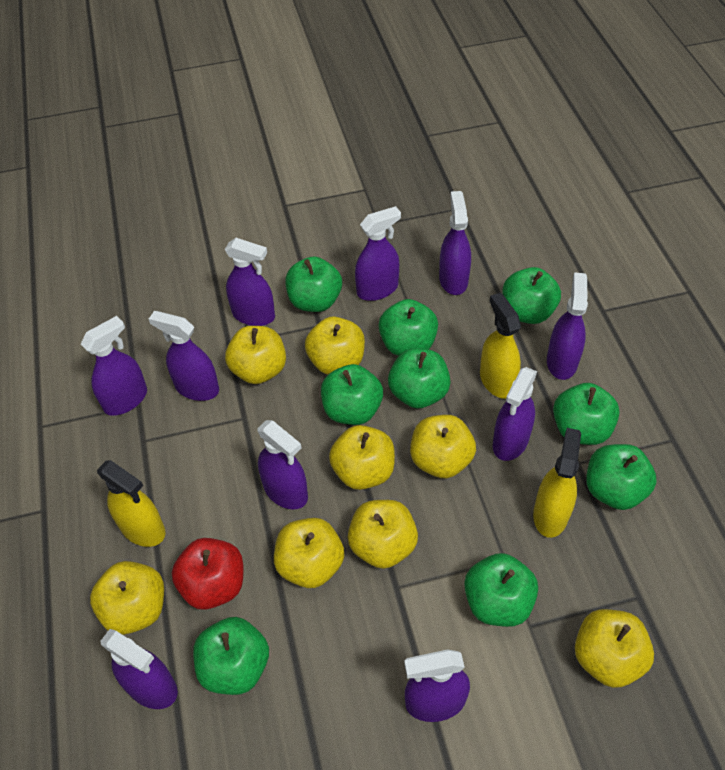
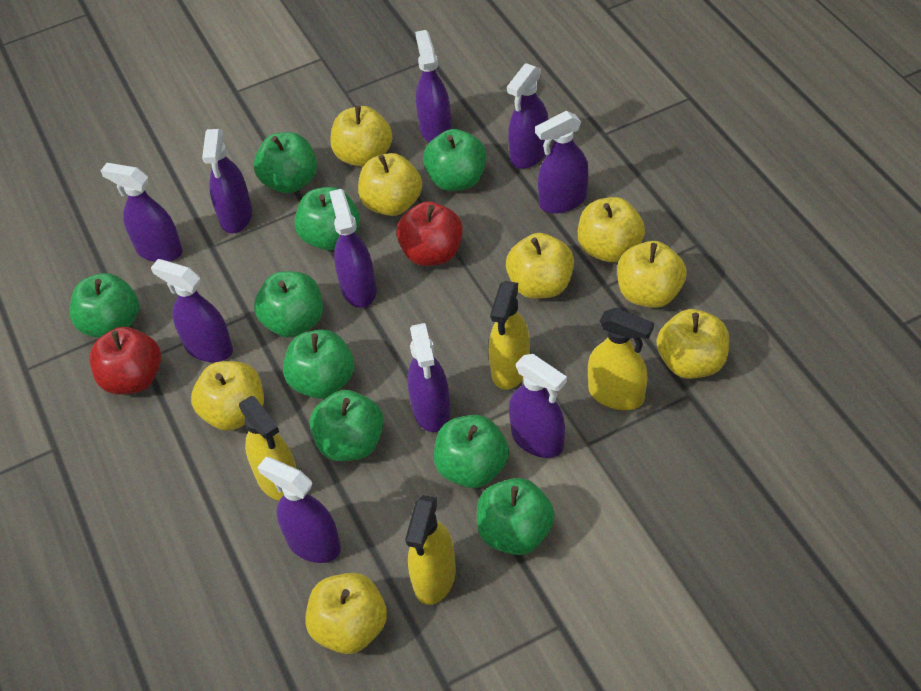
red apple: 1 -> 2
yellow spray bottle: 3 -> 4

